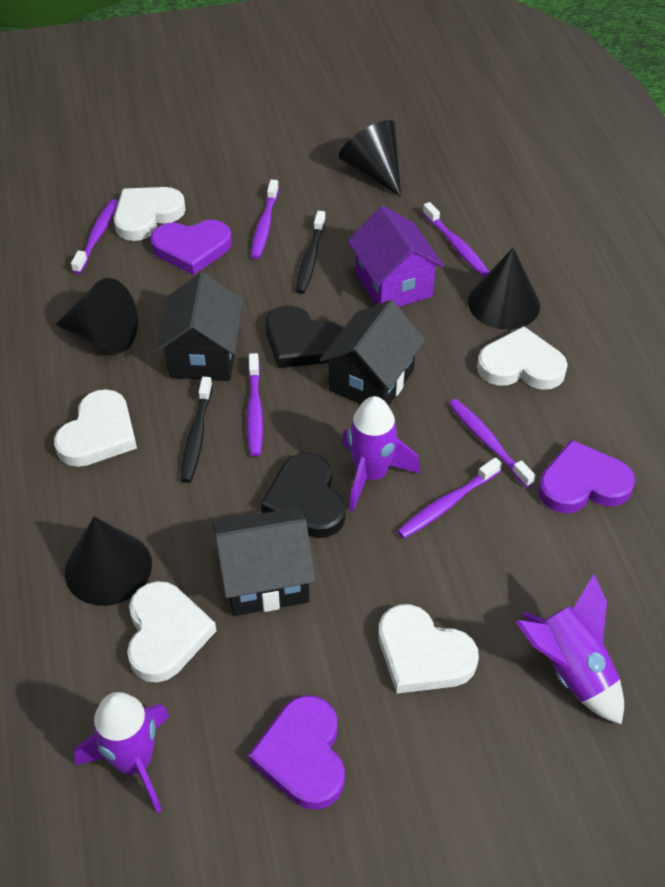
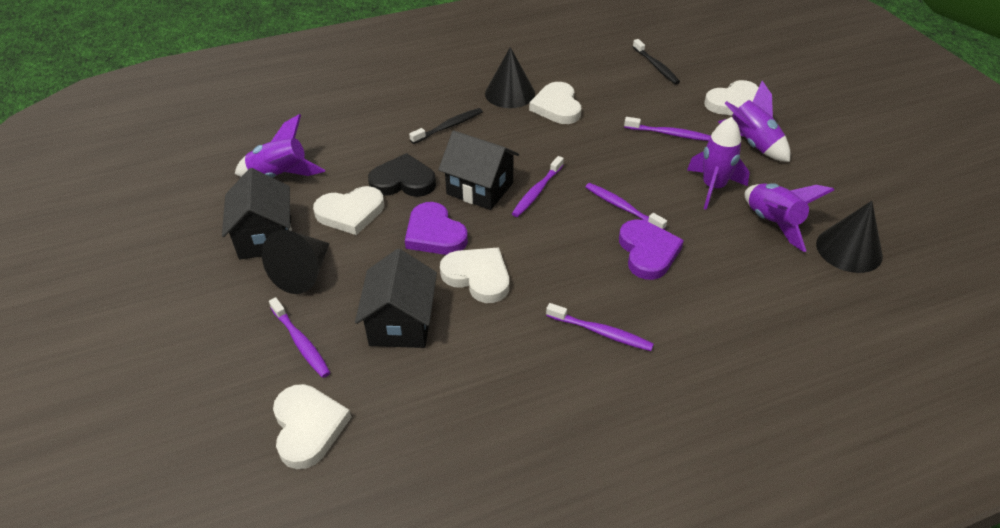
black cone: 4 -> 3
black heart: 2 -> 1
purple heart: 3 -> 2
purple house: 1 -> 0
purple rocket: 3 -> 4
purple toothbrush: 6 -> 5

